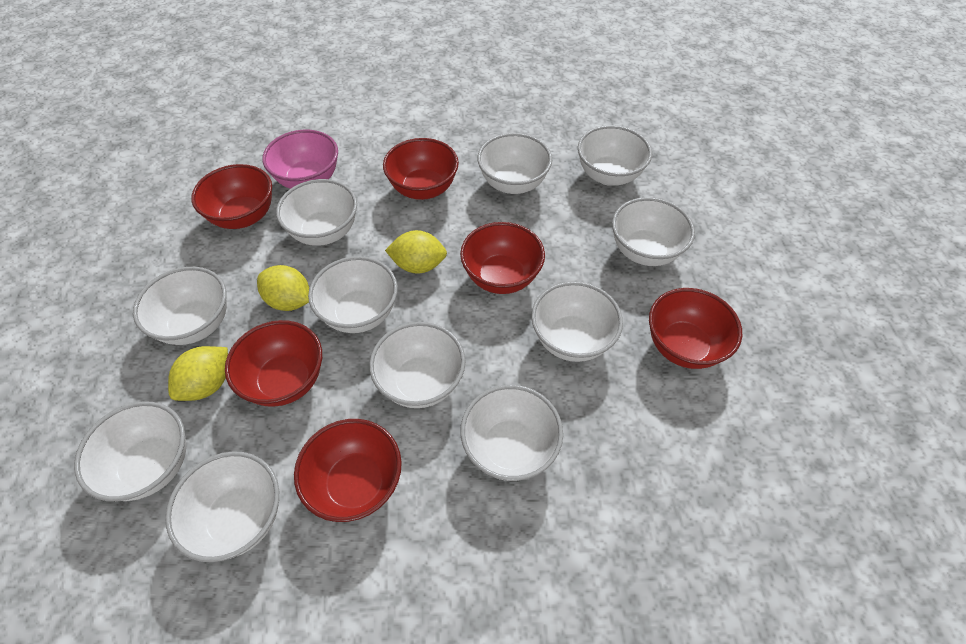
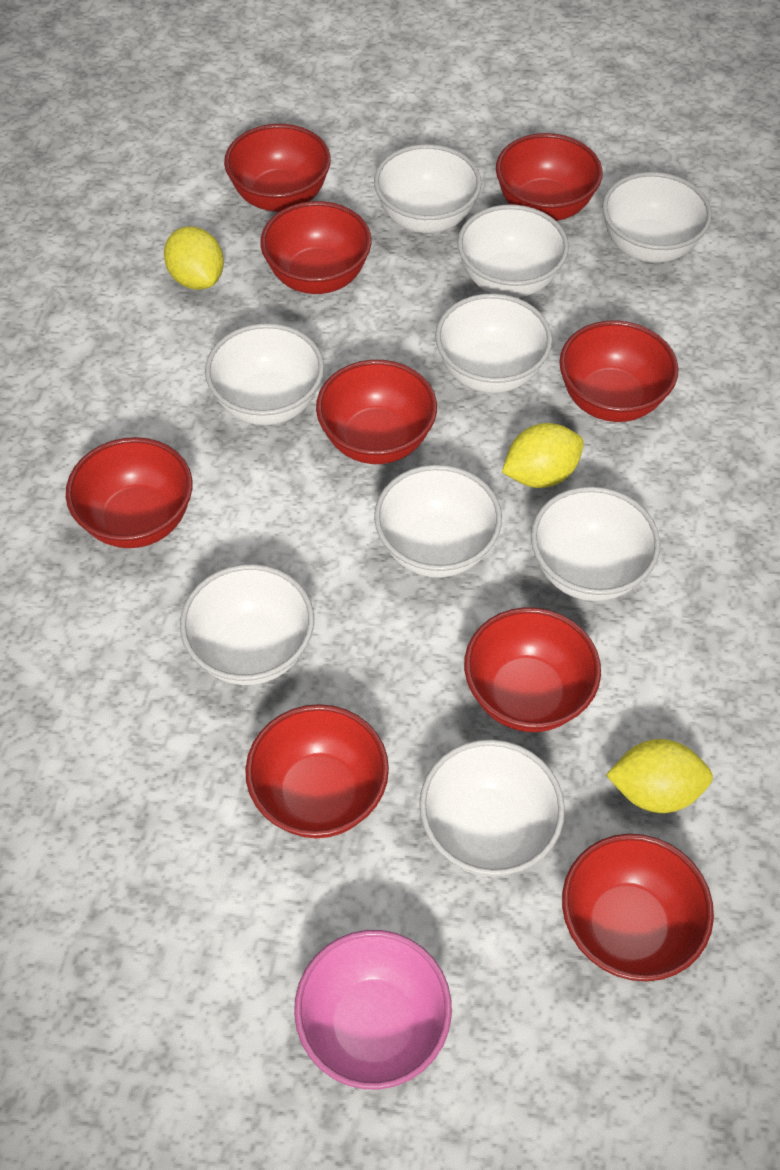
red bowl: 6 -> 9
white bowl: 11 -> 9

